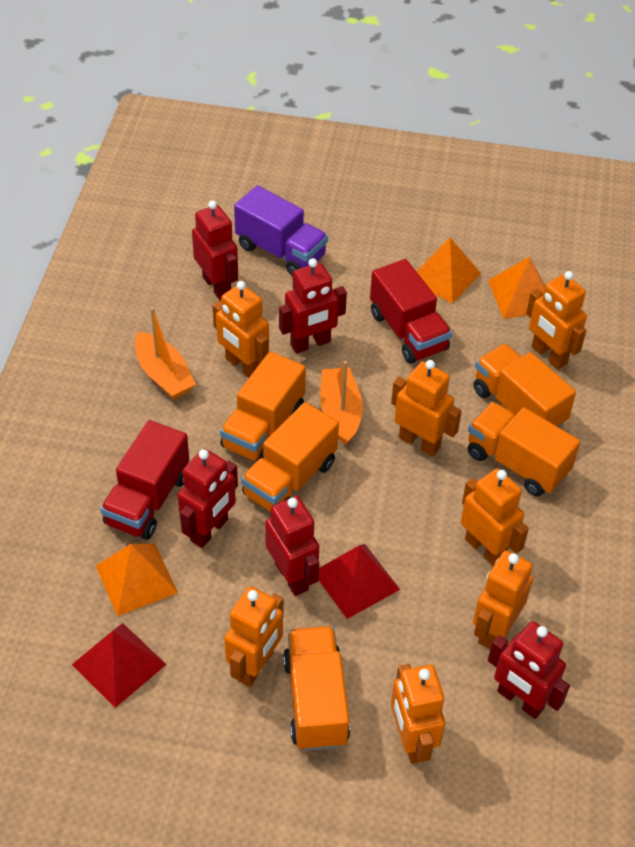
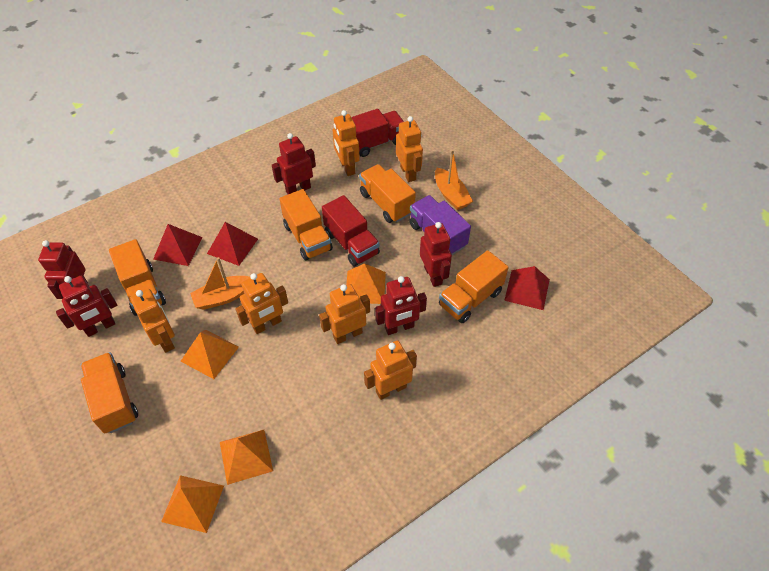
orange pyramid: 3 -> 4
orange robot: 7 -> 6
red pyramid: 2 -> 3

